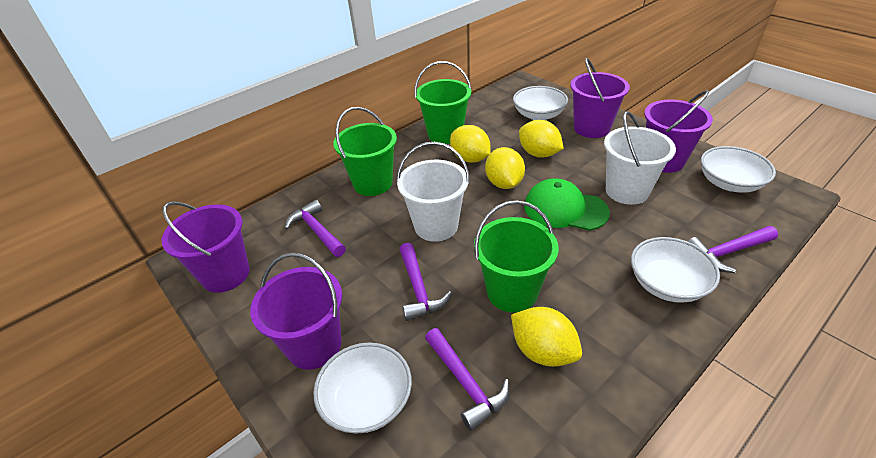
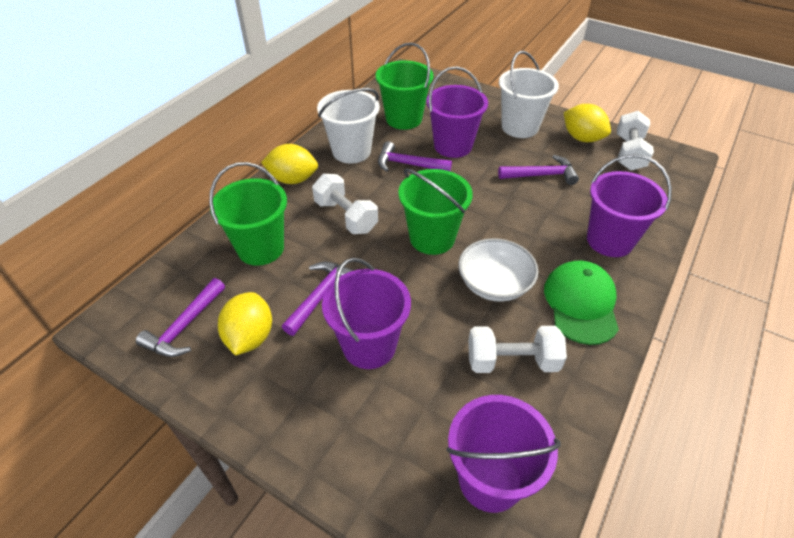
white bowl: 4 -> 1
white dumbbell: 0 -> 3
yellow lemon: 4 -> 3

